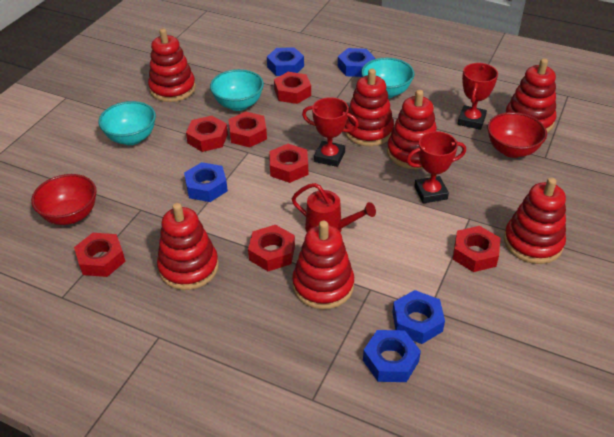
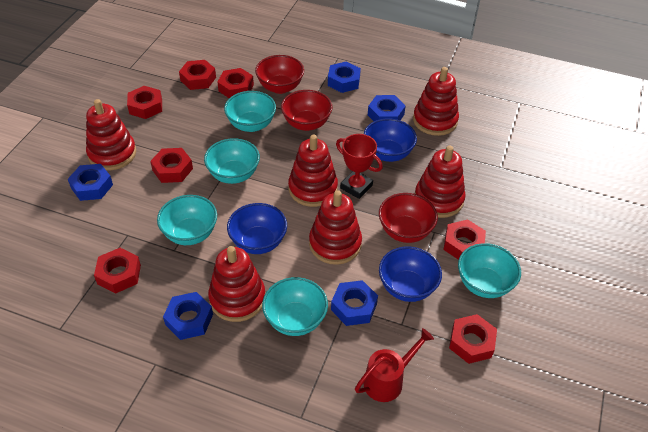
blue bowl: 0 -> 3
red bowl: 2 -> 3
red stacking toy: 7 -> 6
red trophy: 3 -> 1
turquoise bowl: 3 -> 5

